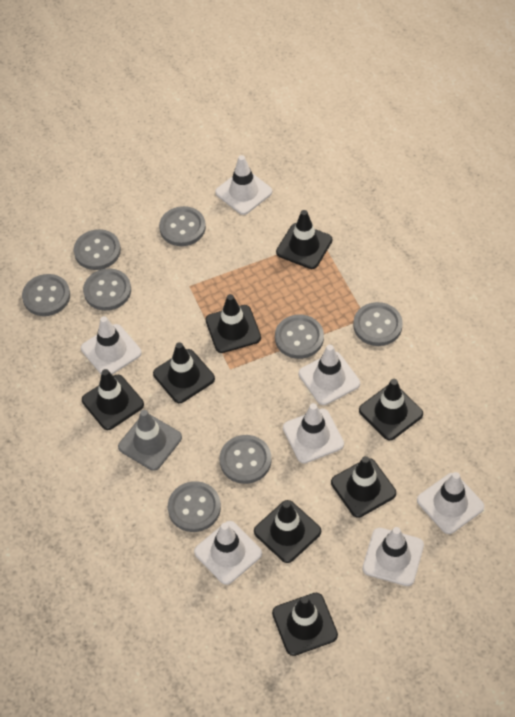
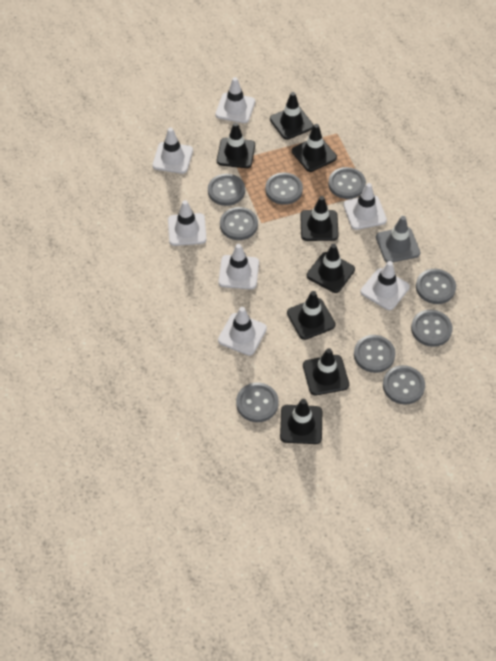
grey button: 8 -> 9

